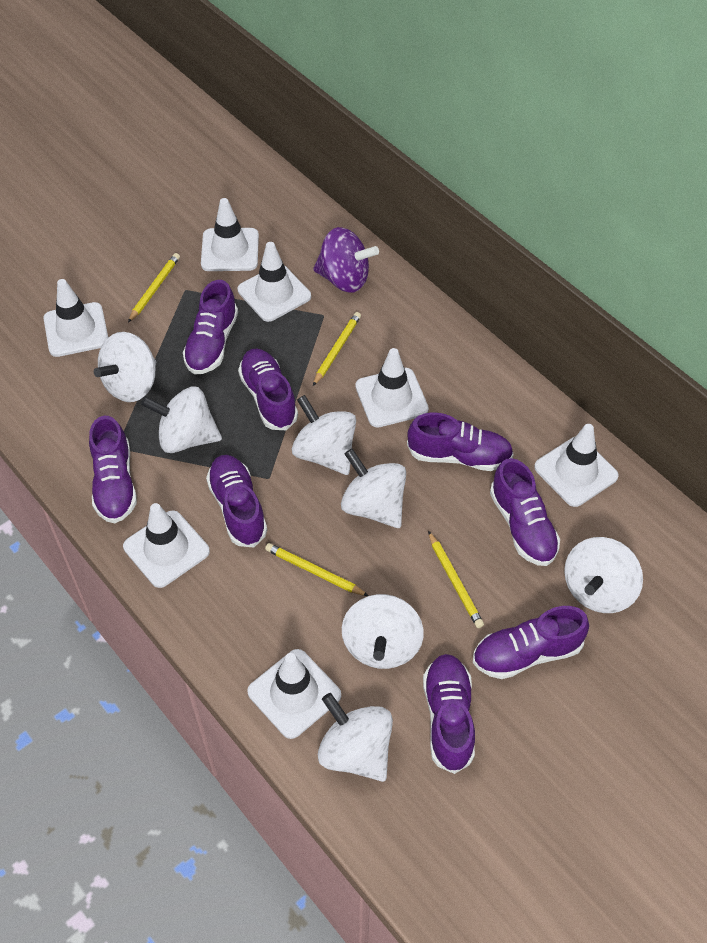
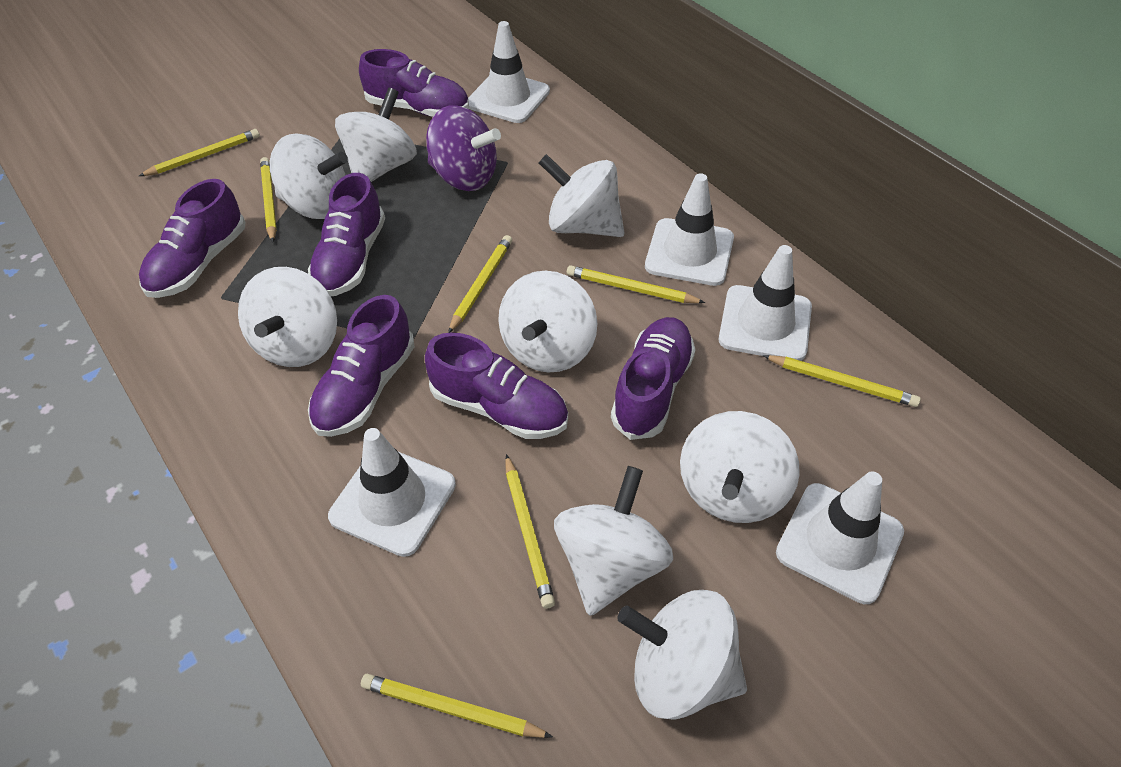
purple shoe: 8 -> 6
white spinning top: 7 -> 8
white traffic cone: 7 -> 5
yellow pencil: 4 -> 7

